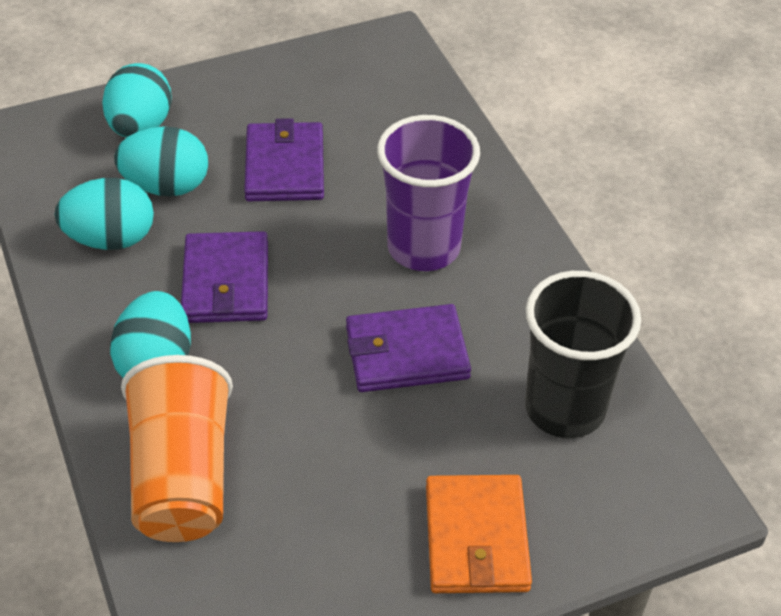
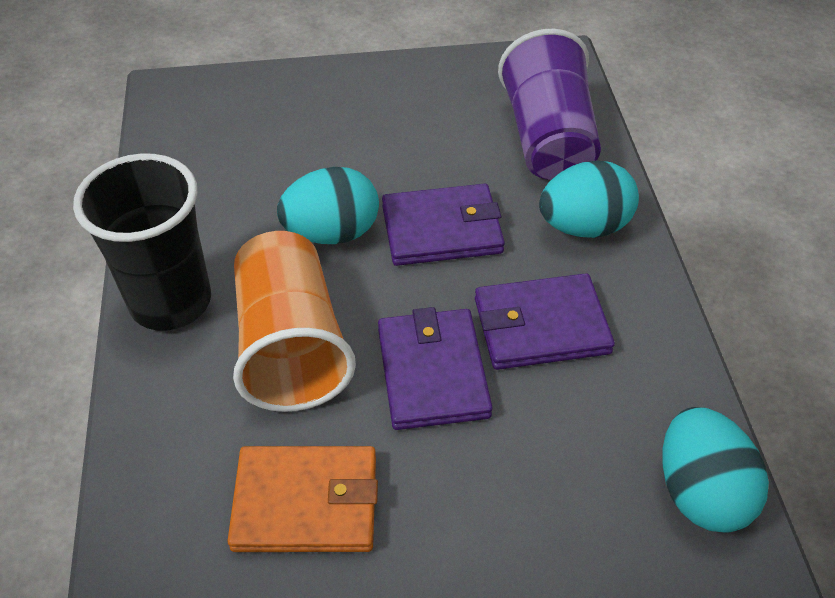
turquoise egg: 4 -> 3

